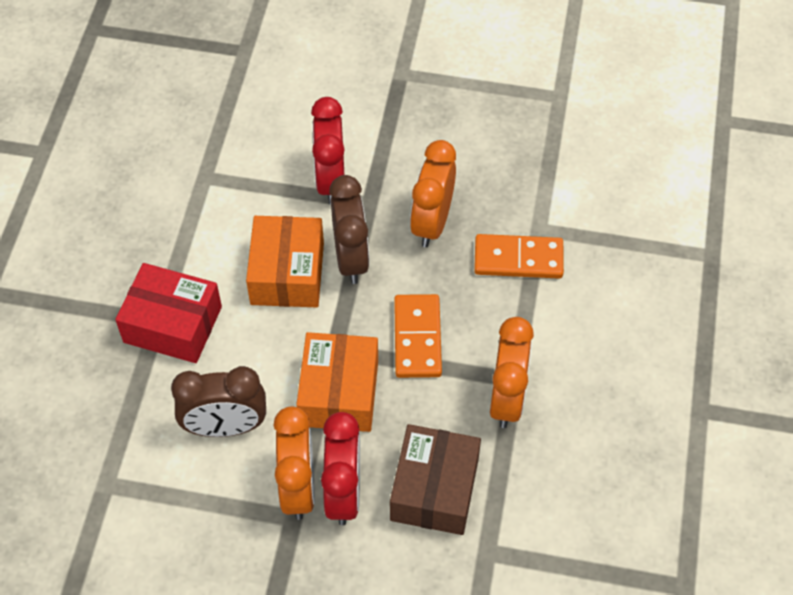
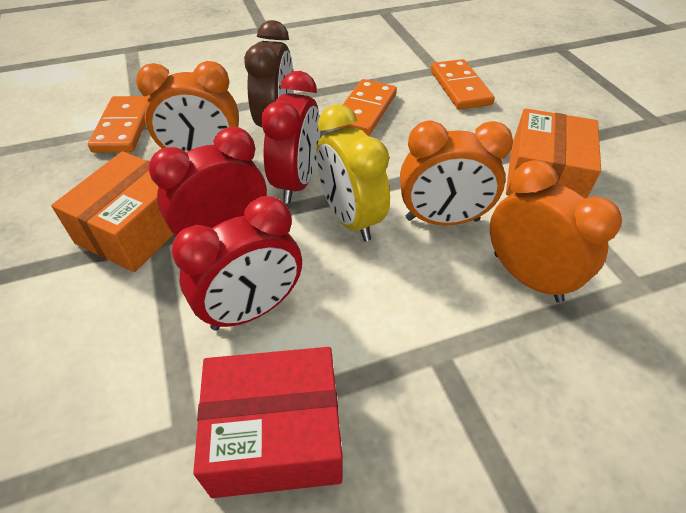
brown box: 1 -> 0
brown clock: 2 -> 1
orange domino: 2 -> 3
red clock: 2 -> 3
yellow clock: 0 -> 1

